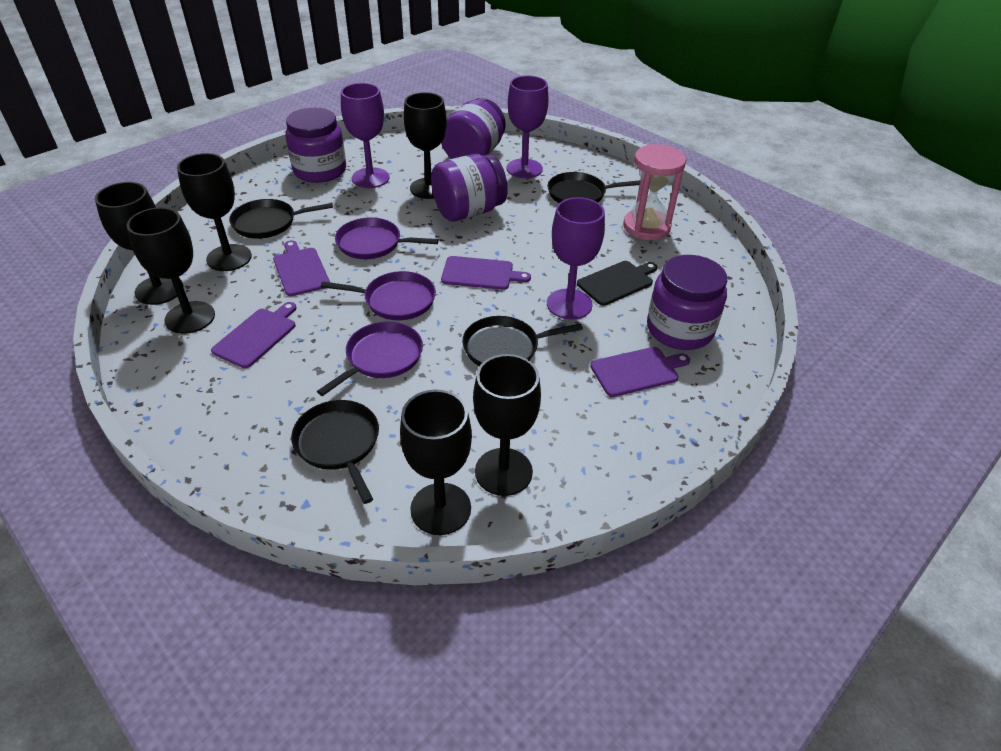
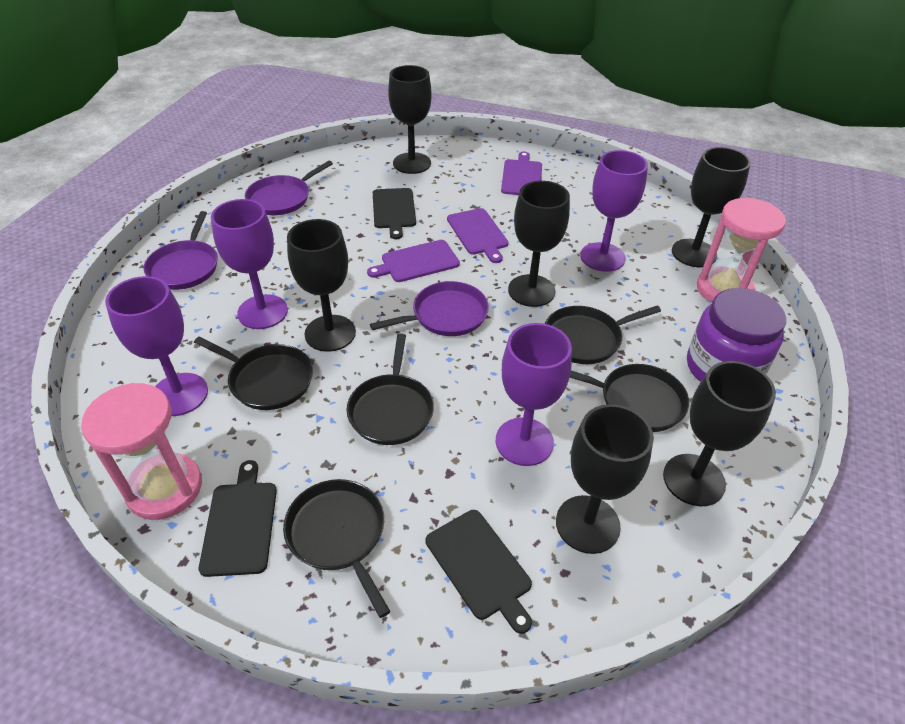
black cutting board: 1 -> 3
black pan: 4 -> 5
pink hourglass: 1 -> 2
purple cutting board: 4 -> 3
purple goblet: 3 -> 4
purple jar: 4 -> 1

